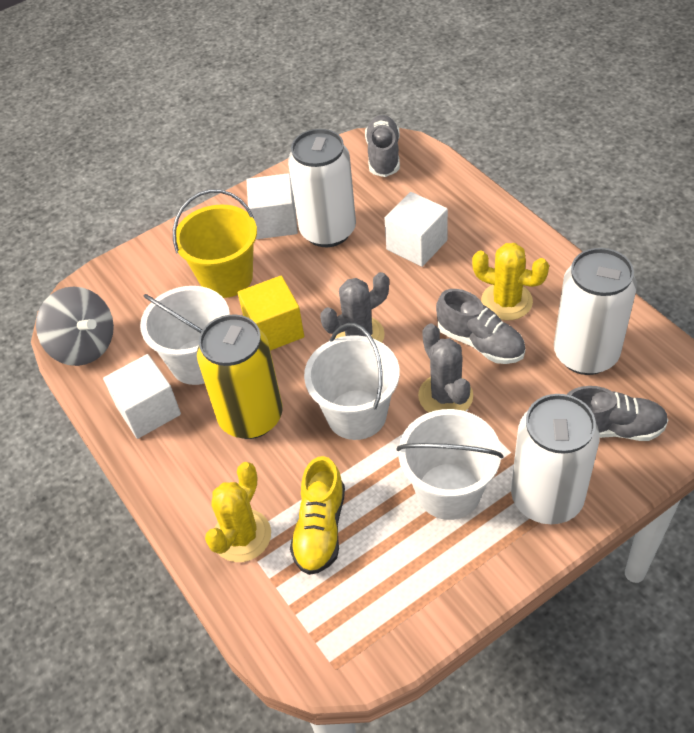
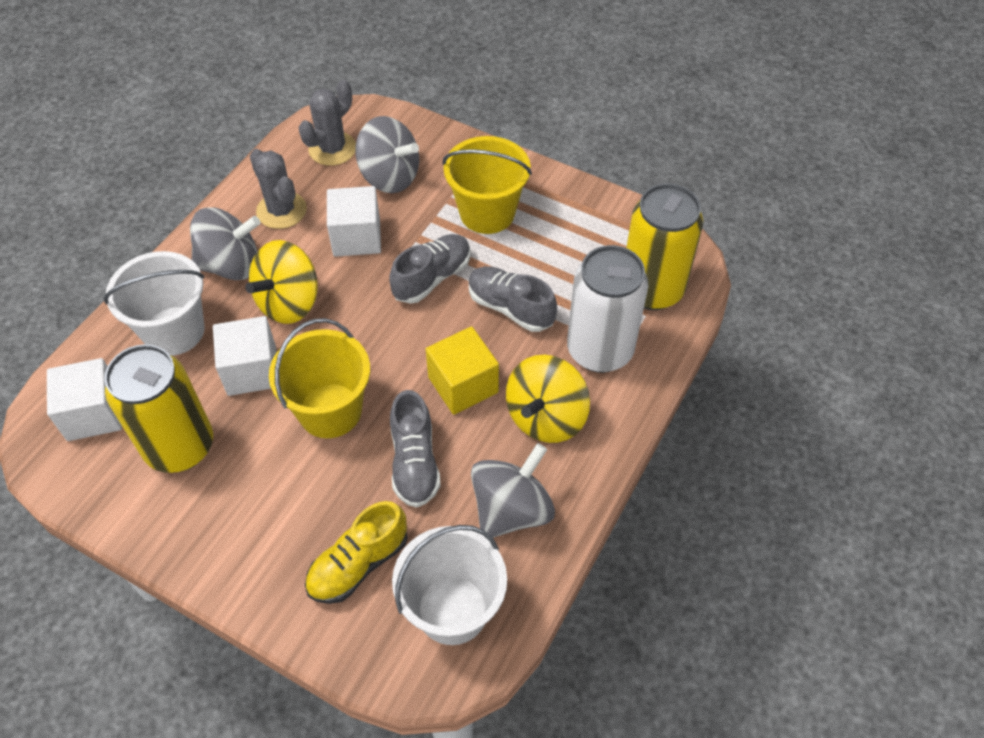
grey spinning top: 1 -> 3
white bucket: 3 -> 2
white can: 3 -> 1
yellow bucket: 1 -> 2
yellow cactus: 2 -> 0
yellow can: 1 -> 2
yellow spinning top: 0 -> 2

